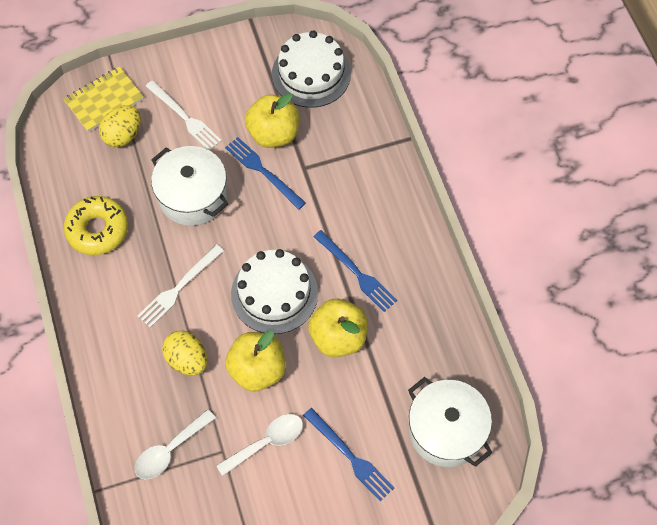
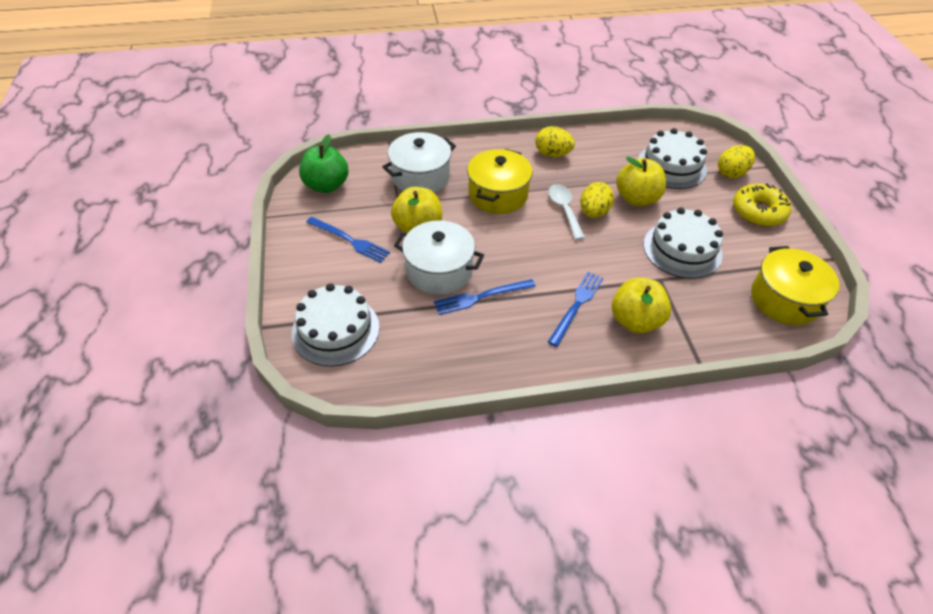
green apple: 0 -> 1
white cake: 2 -> 3
white fork: 2 -> 0
white spoon: 2 -> 1
yellow egg: 2 -> 3
yellow notebook: 1 -> 0
yellow pot: 0 -> 2

